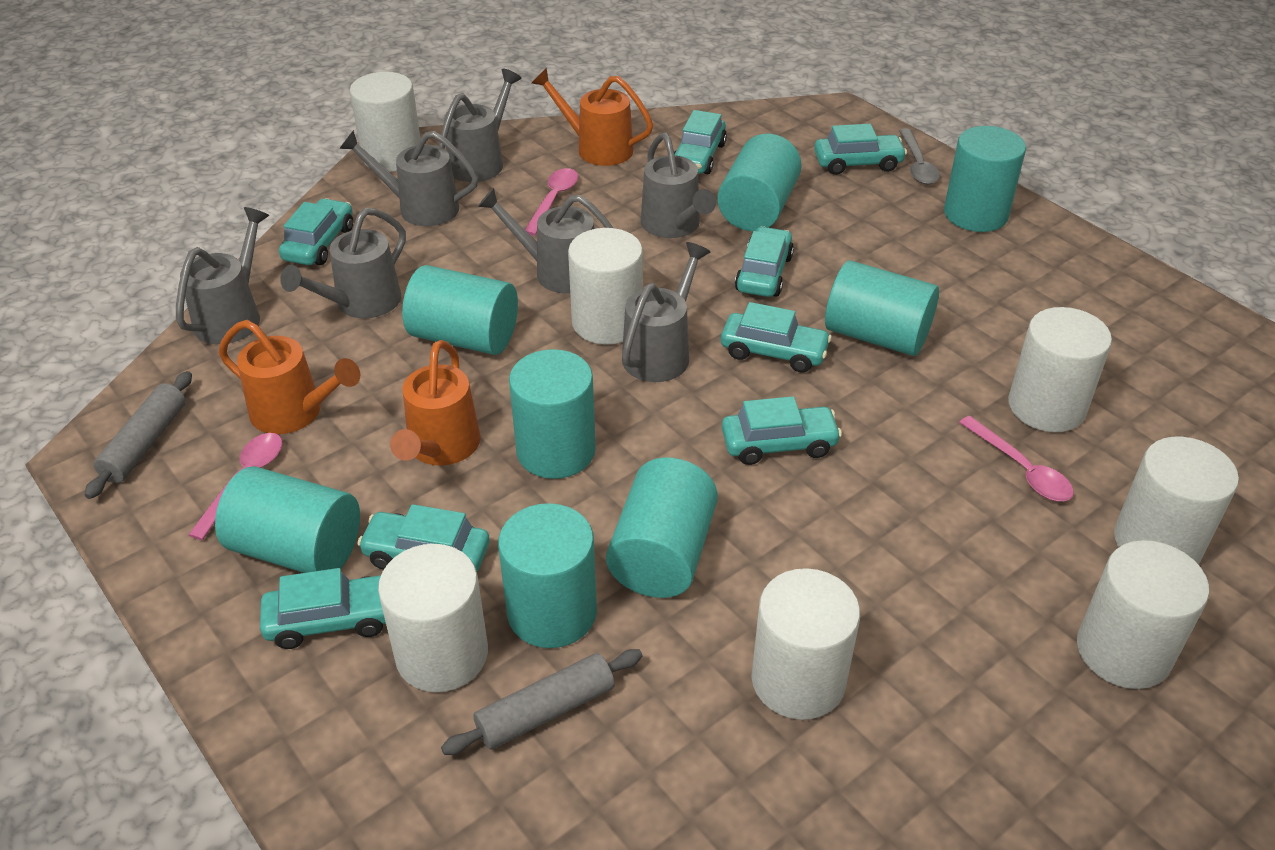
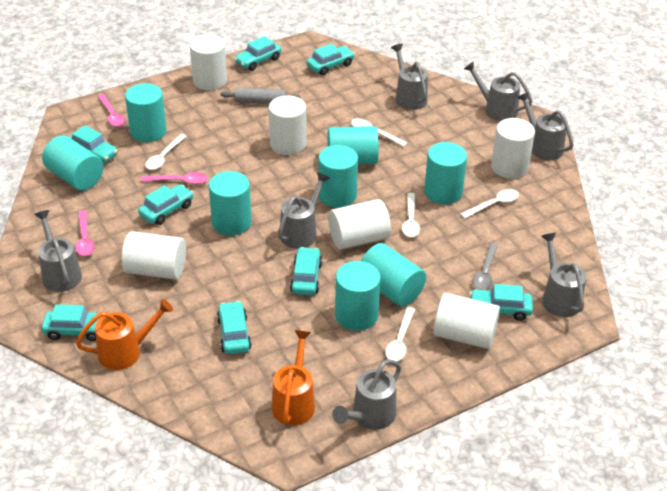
grey rolling pin: 2 -> 1
orange watering can: 3 -> 2
white cylinder: 7 -> 6
white spoon: 0 -> 5

